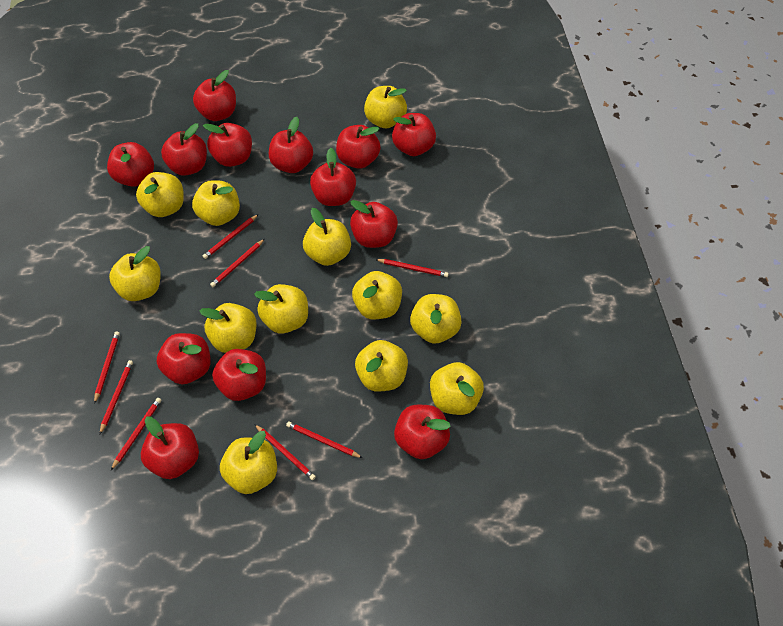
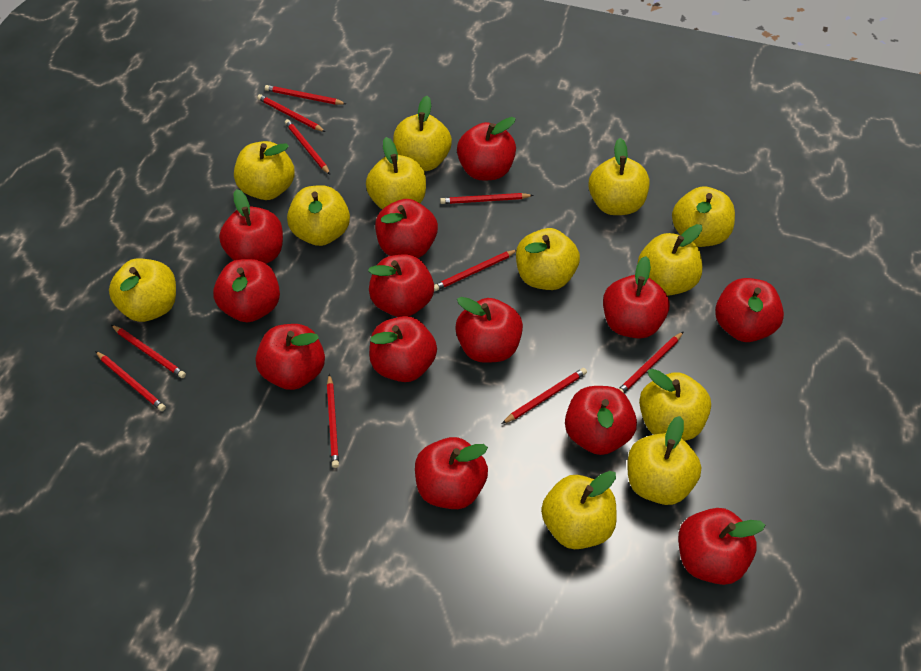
red pencil: 8 -> 10

